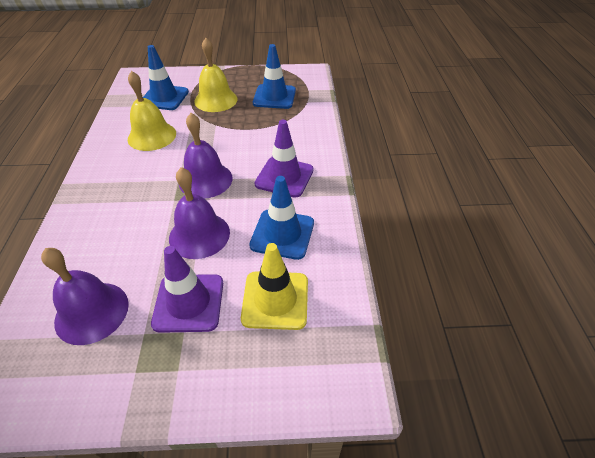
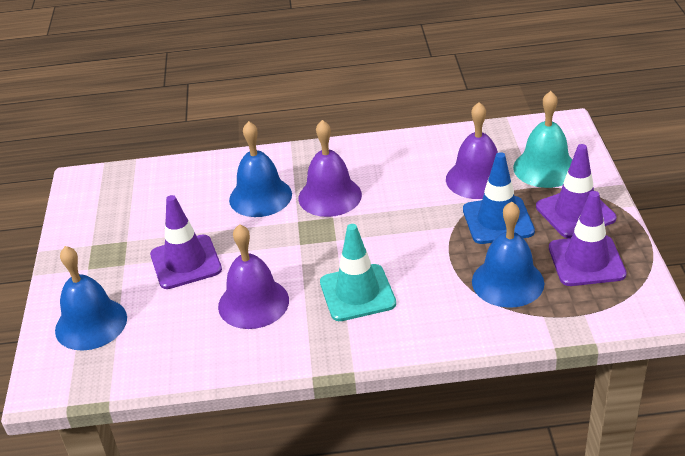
blue bell: 0 -> 3
blue traffic cone: 3 -> 1
purple traffic cone: 2 -> 3
turquoise bell: 0 -> 1
turquoise traffic cone: 0 -> 1
yellow bell: 2 -> 0
yellow traffic cone: 1 -> 0

